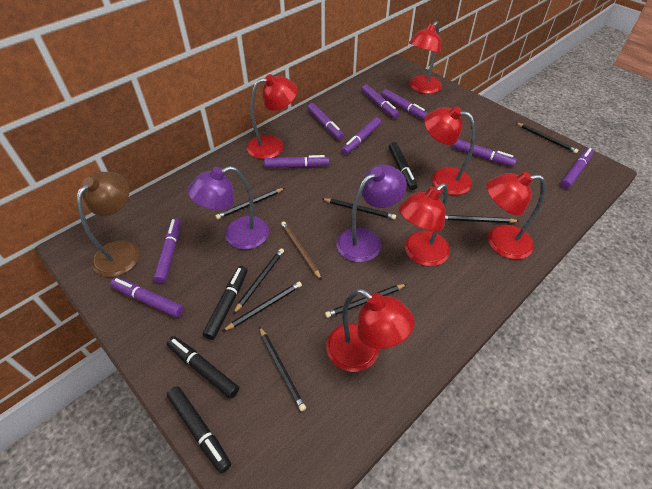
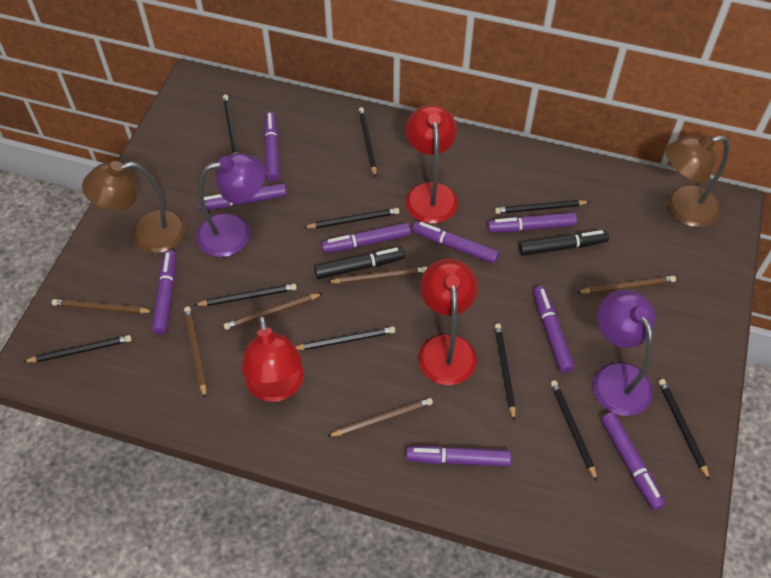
black marker: 4 -> 2
black pencil: 8 -> 10
brown lamp: 1 -> 2
brown pencil: 1 -> 6
red lamp: 6 -> 3

